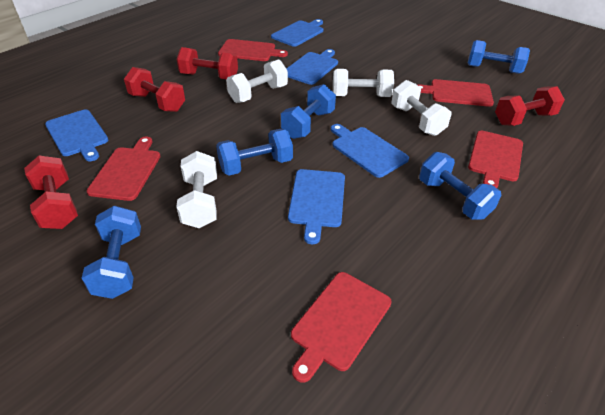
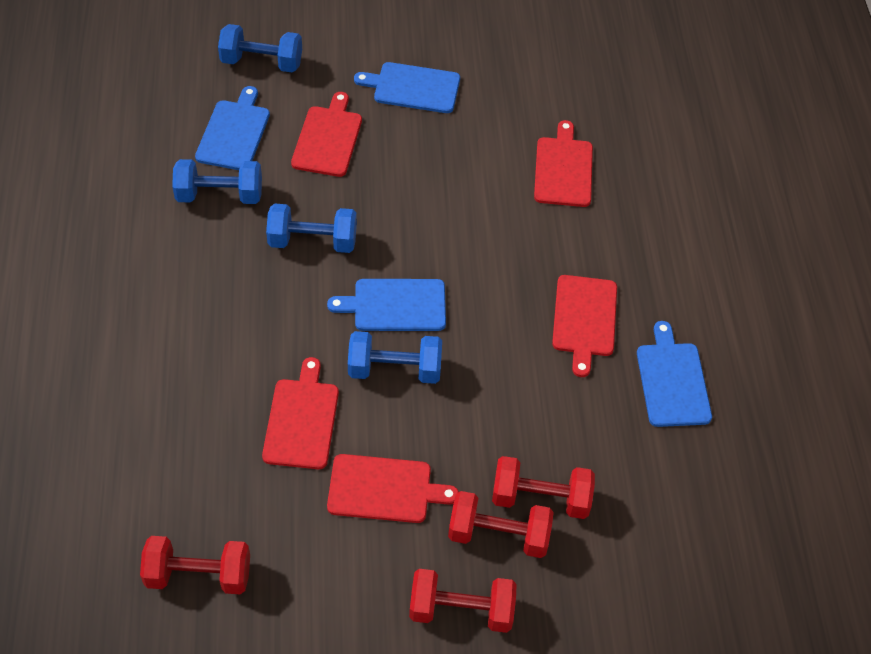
blue cutting board: 5 -> 4
blue dumbbell: 5 -> 4
white dumbbell: 4 -> 0

